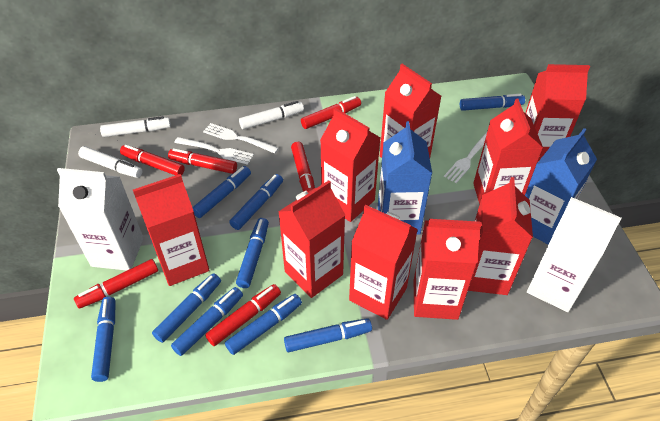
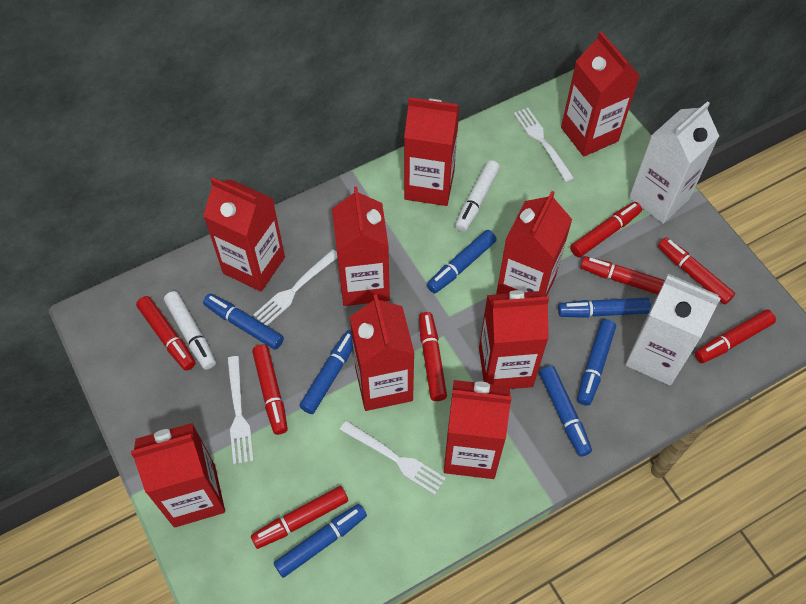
blue carton: 2 -> 0
blue marker: 9 -> 7
red marker: 6 -> 8
white fork: 3 -> 4
white marker: 3 -> 2

